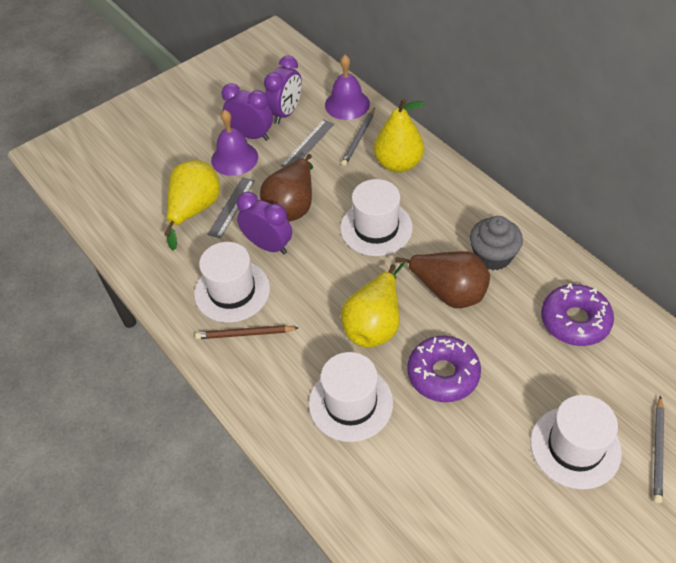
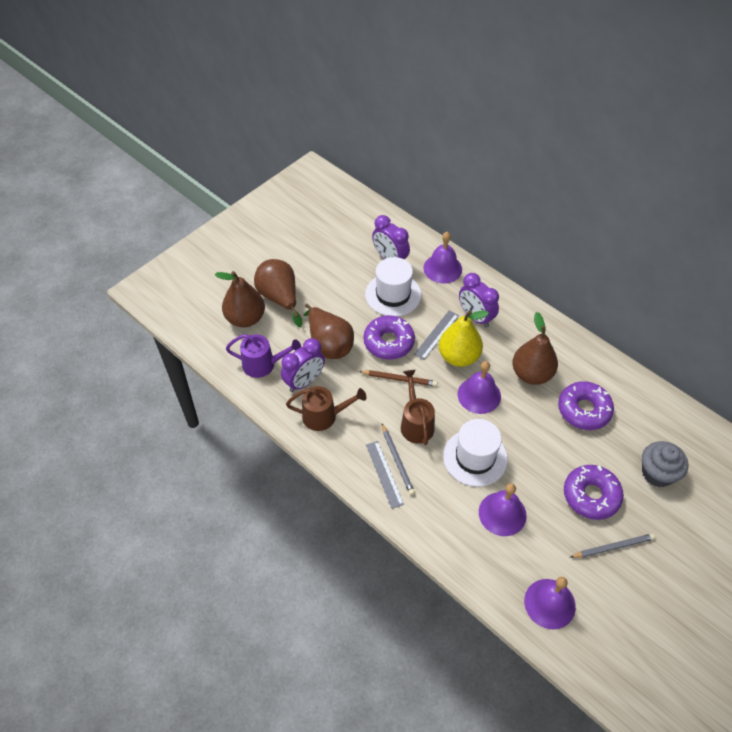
brown pear: 2 -> 4
brown watering can: 0 -> 2
purple bell: 2 -> 4
purple donut: 2 -> 3
purple watering can: 0 -> 1
white hat: 4 -> 2
yellow pear: 3 -> 1

